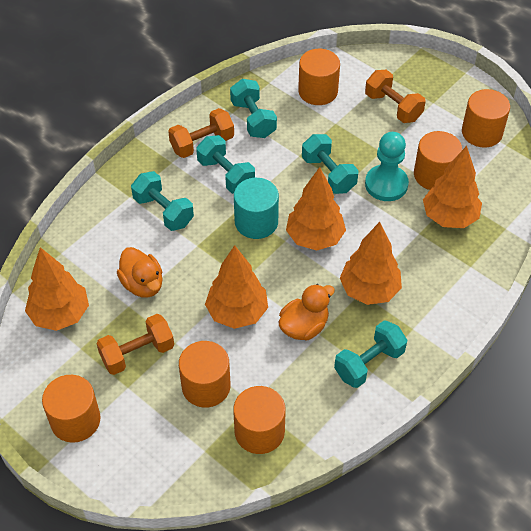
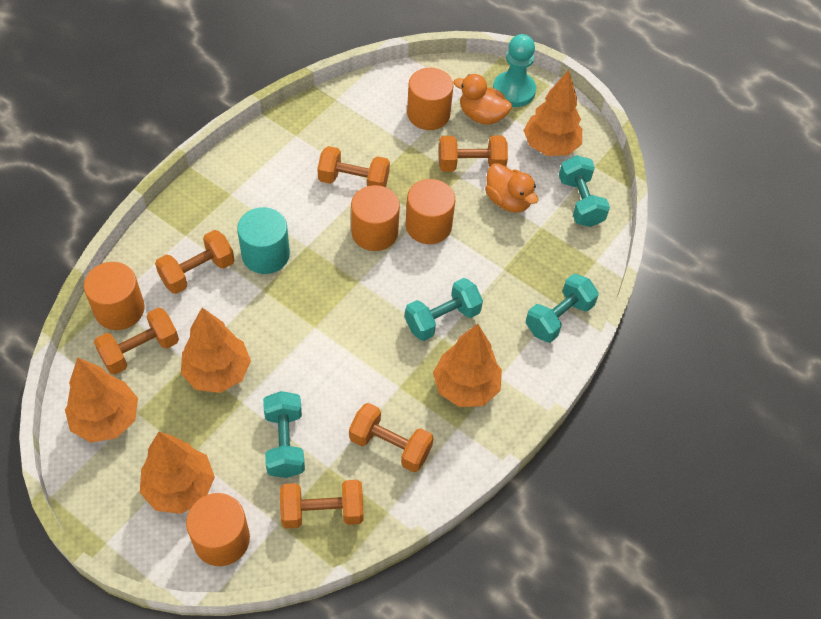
orange cylinder: 6 -> 5
orange dumbbell: 3 -> 6
turquoise dumbbell: 5 -> 4

